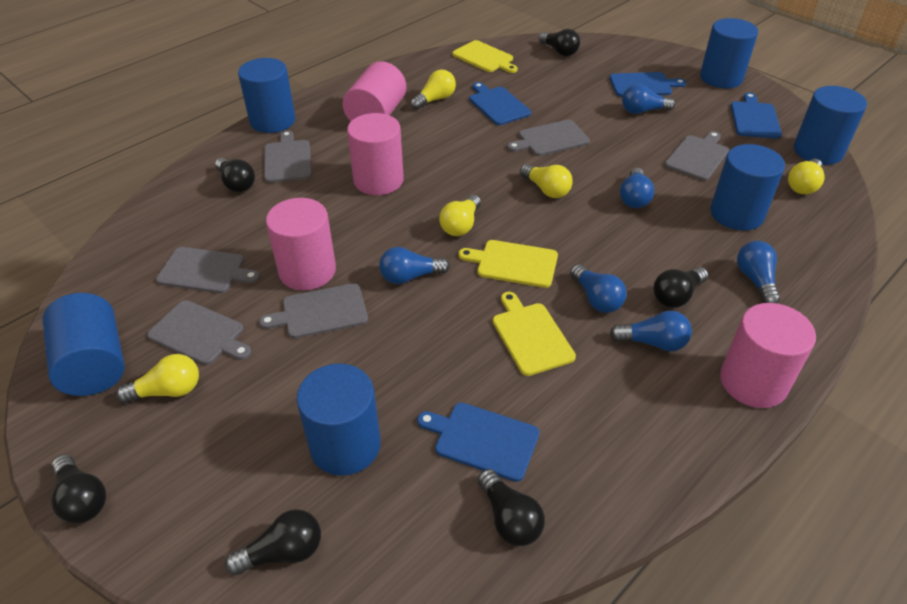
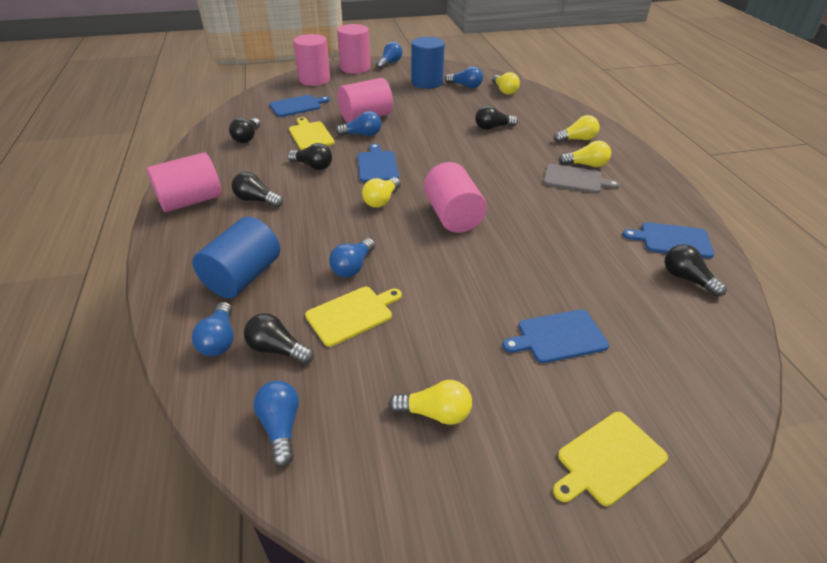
blue cylinder: 6 -> 2
grey cutting board: 6 -> 1
pink cylinder: 4 -> 5

